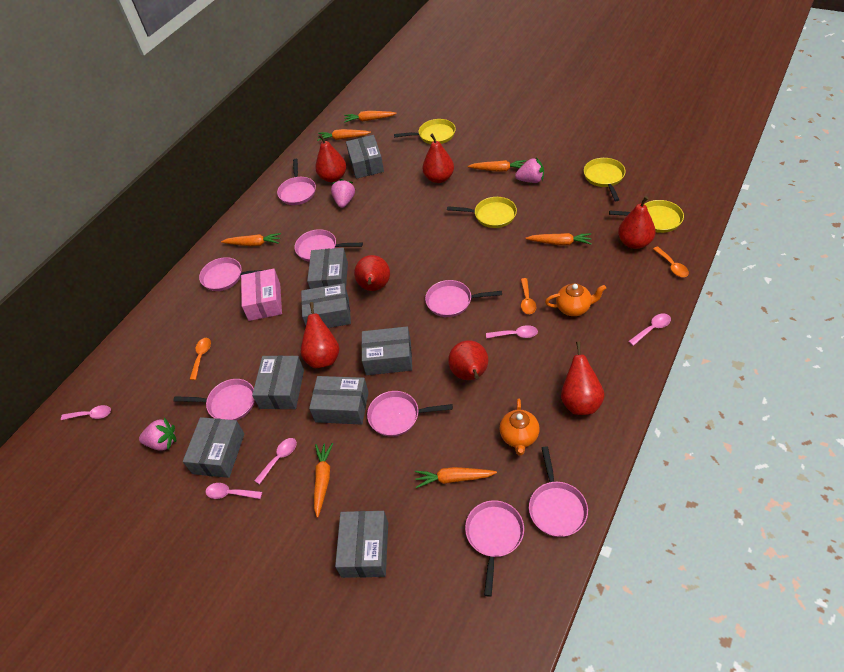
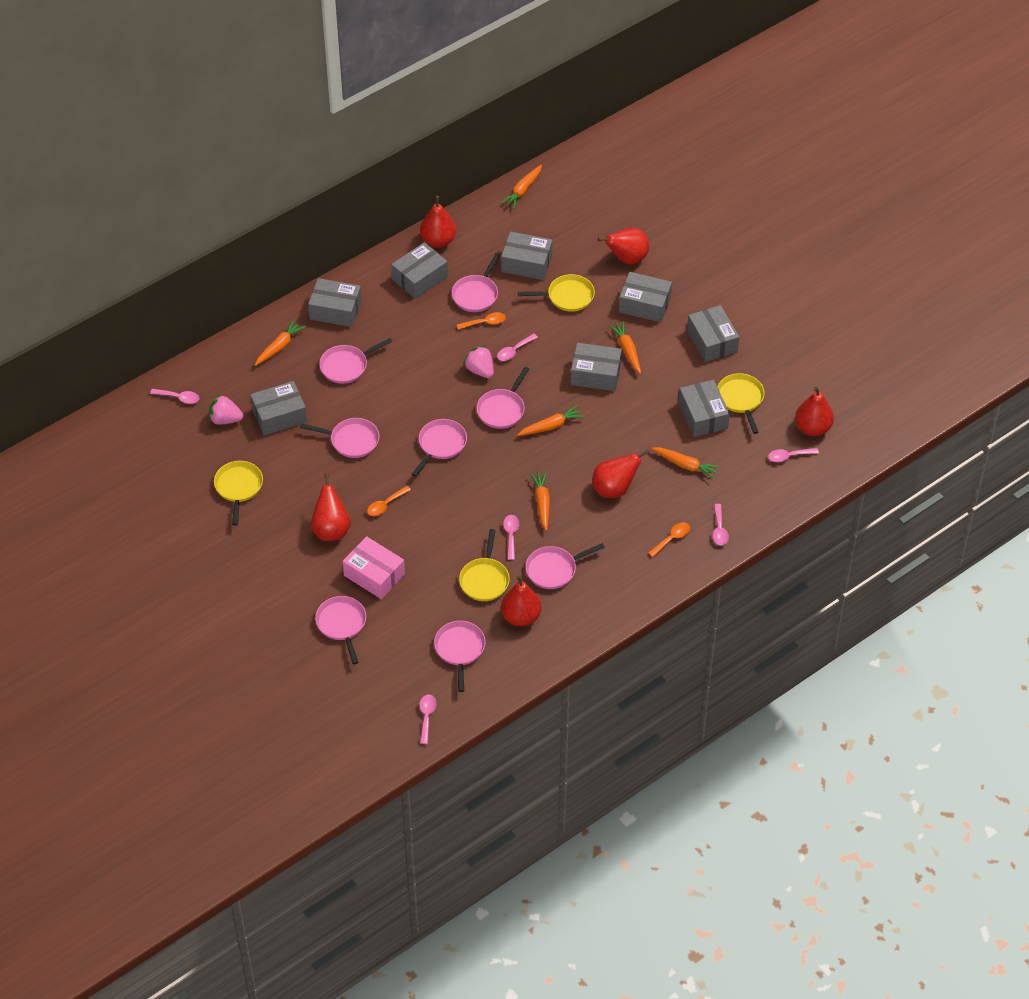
orange carrot: 7 -> 6
orange teapot: 2 -> 0
pink spoon: 5 -> 6
pink strawberry: 3 -> 2
red pear: 7 -> 6

